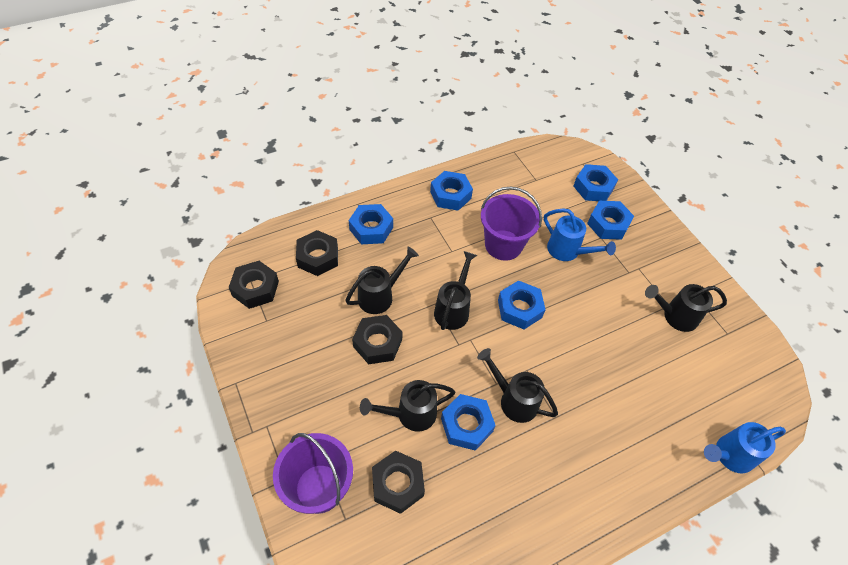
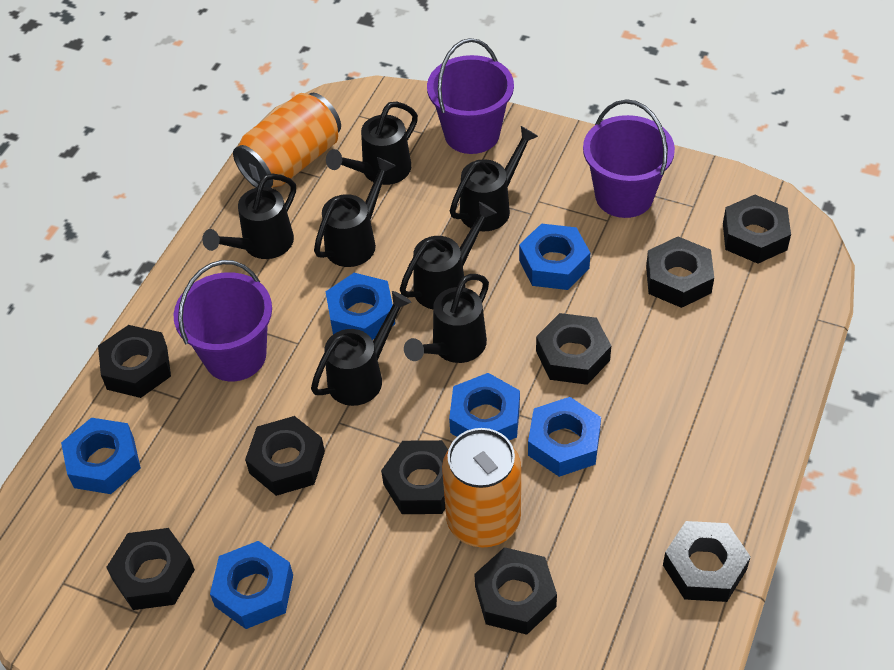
black nut: 4 -> 9
black watering can: 5 -> 7
blue watering can: 2 -> 0
orange can: 0 -> 2
purple bucket: 2 -> 3

